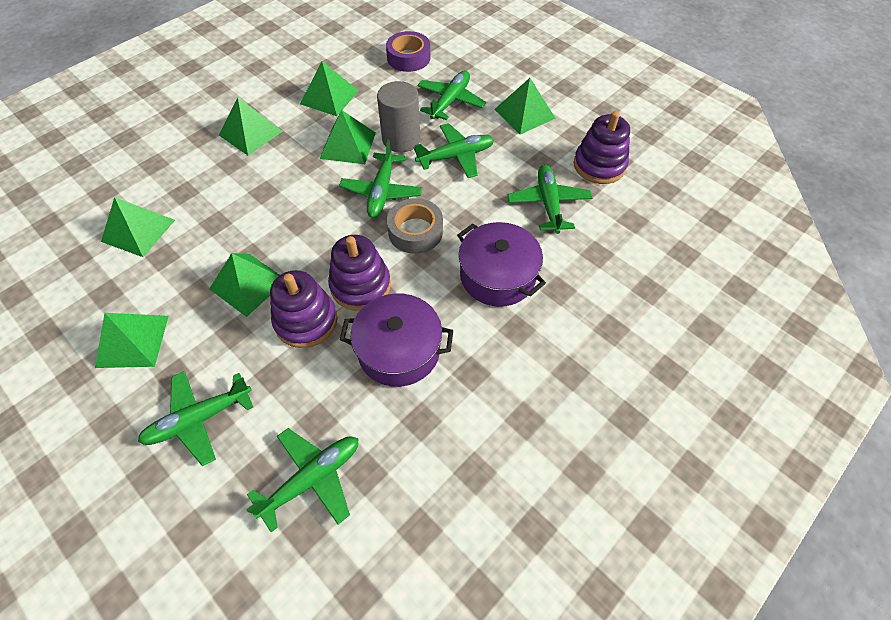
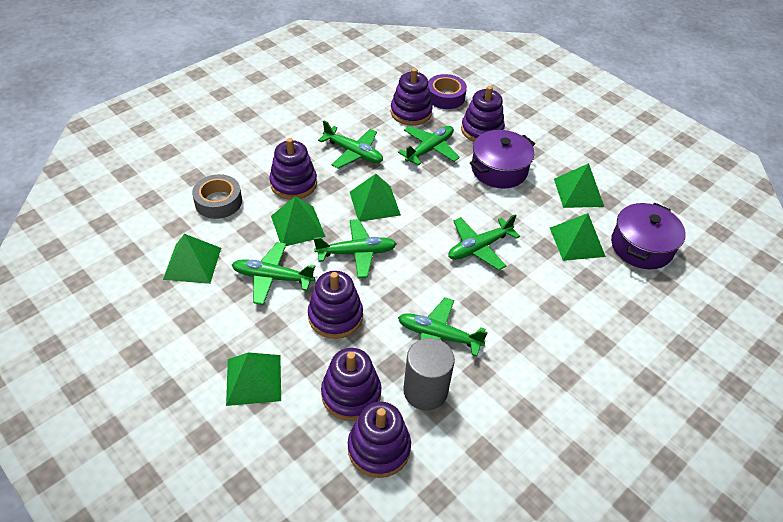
green pyramid: 7 -> 6
purple stacking toy: 3 -> 6

